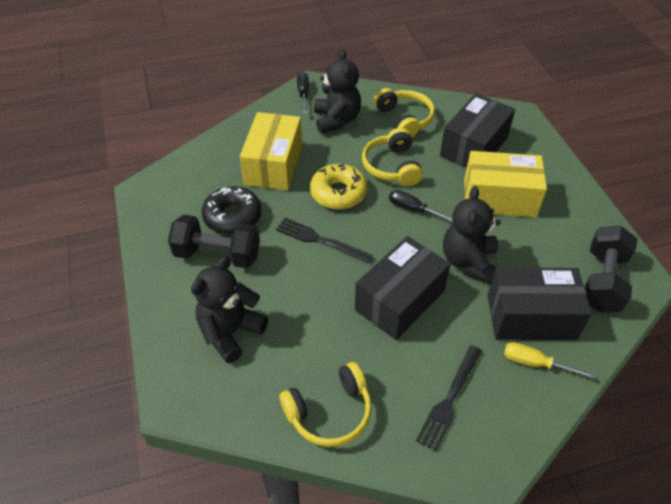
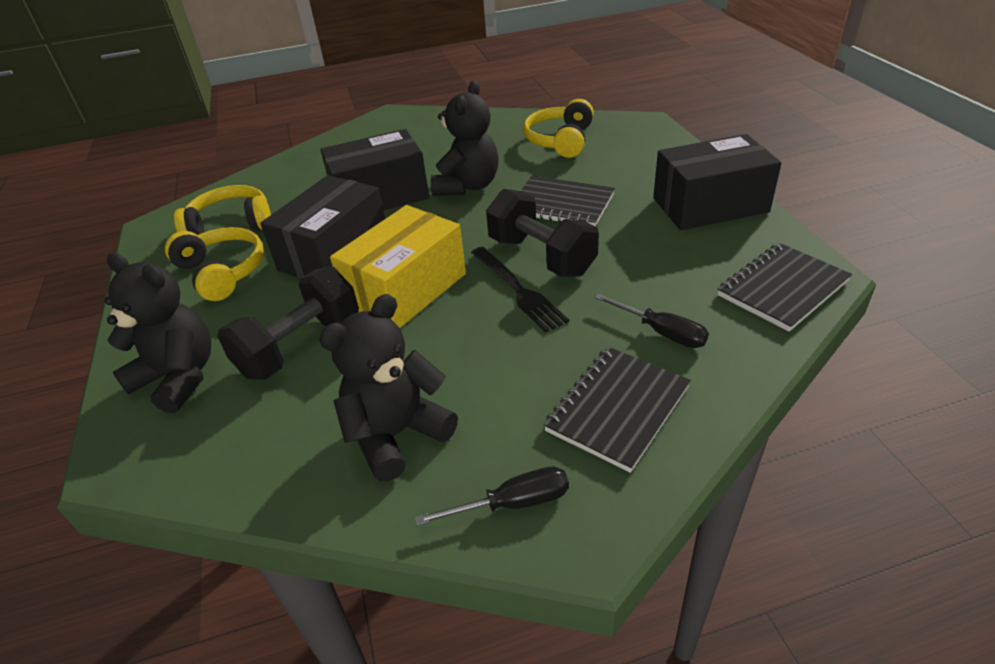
black donut: 1 -> 0
black fork: 2 -> 1
black notebook: 0 -> 3
yellow box: 2 -> 1
yellow donut: 1 -> 0
yellow screwdriver: 1 -> 0

